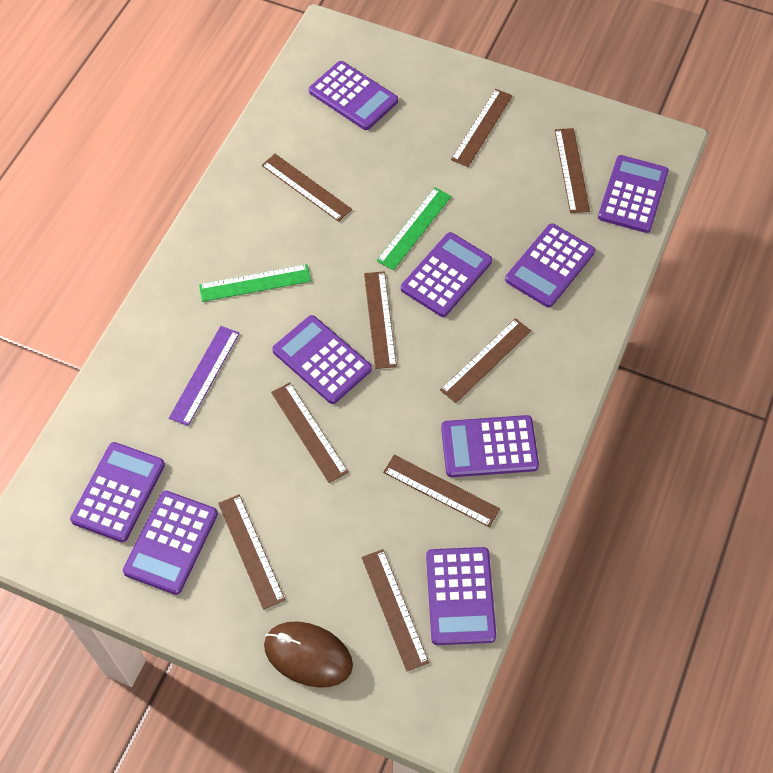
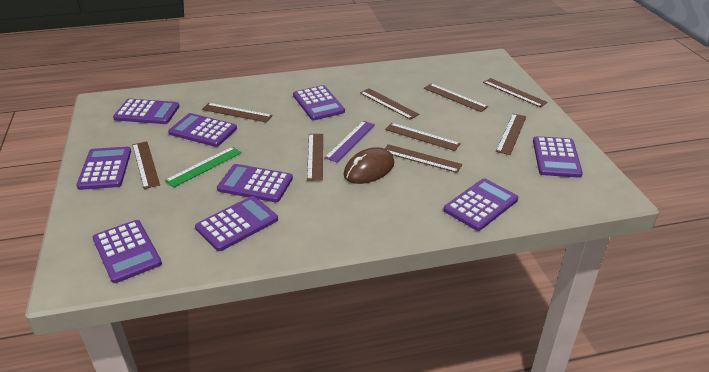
green ruler: 2 -> 1

